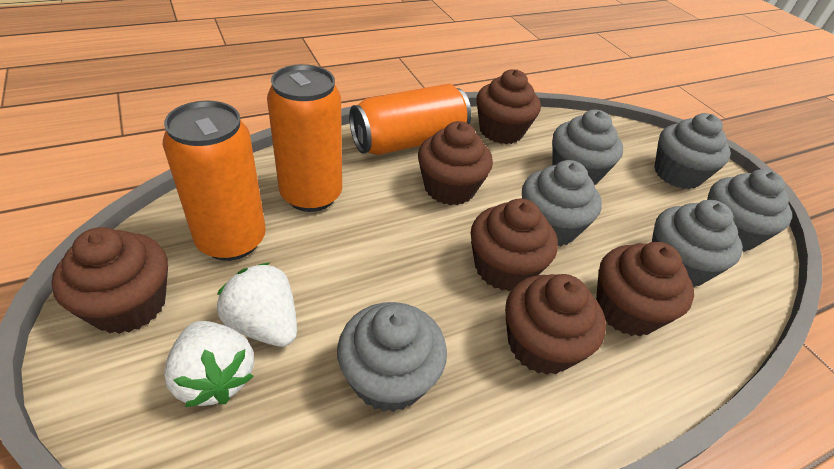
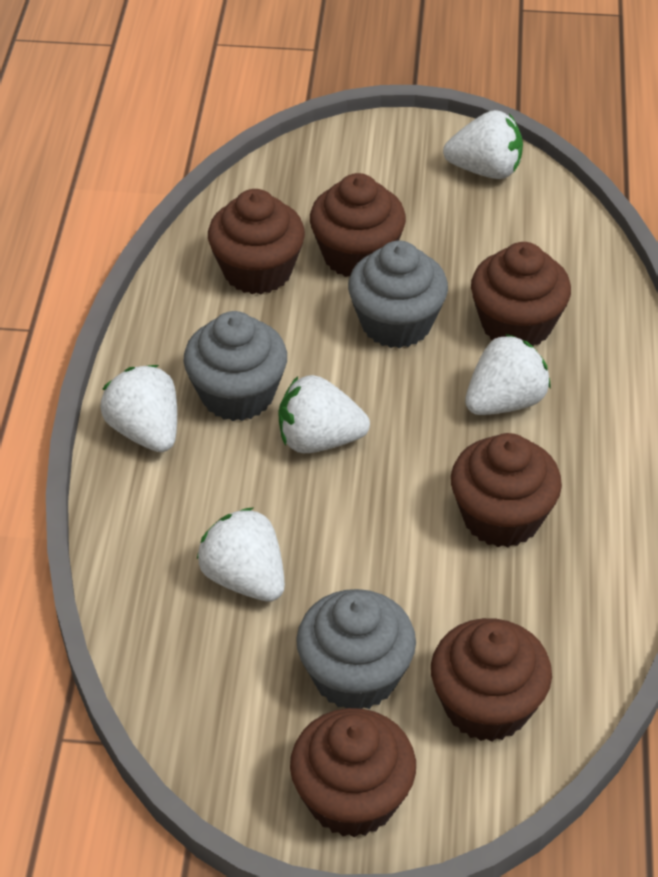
grey cupcake: 6 -> 3
orange can: 3 -> 0
white strawberry: 2 -> 5

